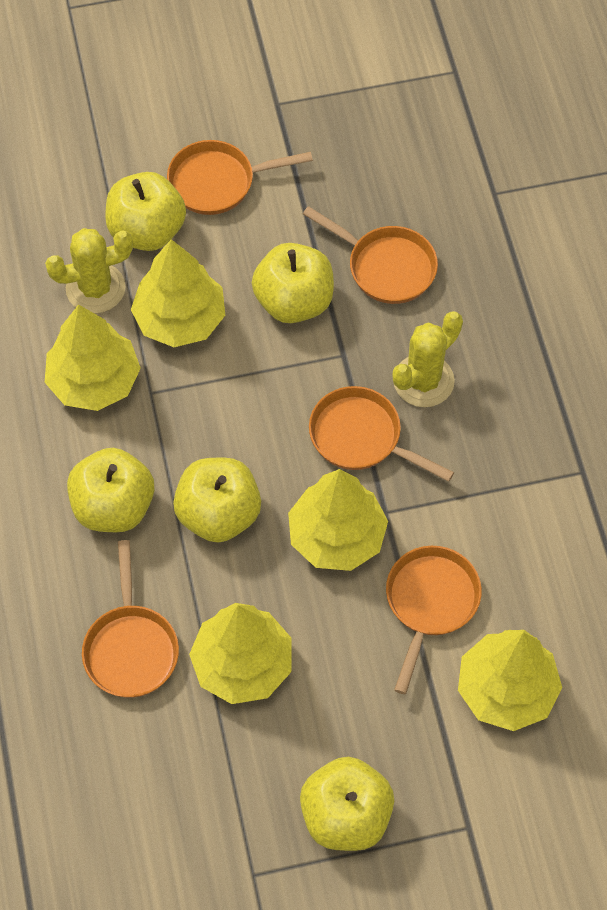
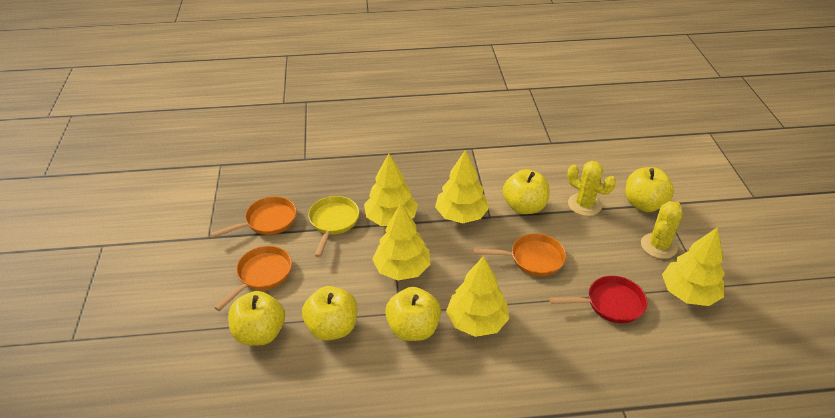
orange pan: 5 -> 3
red pan: 0 -> 1
yellow pan: 0 -> 1

